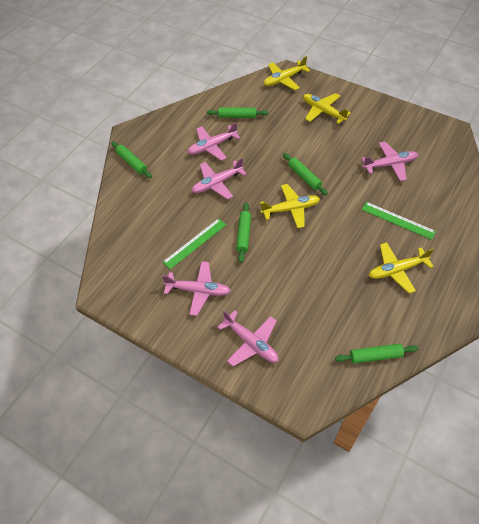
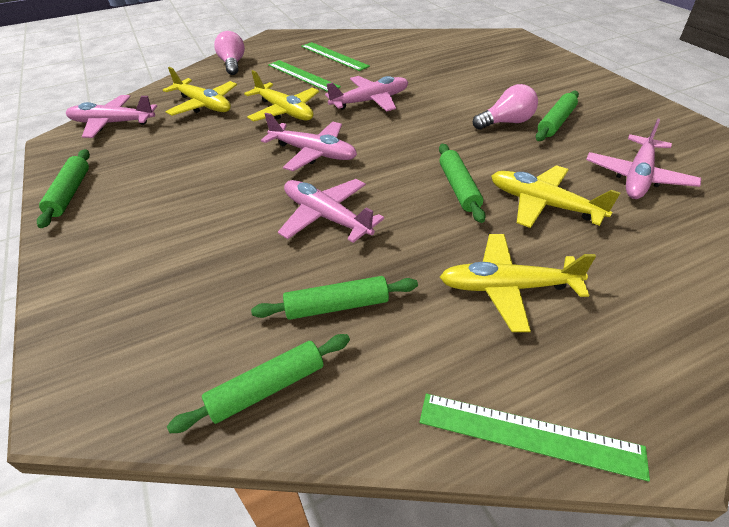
green ruler: 2 -> 3
pink light bulb: 0 -> 2

